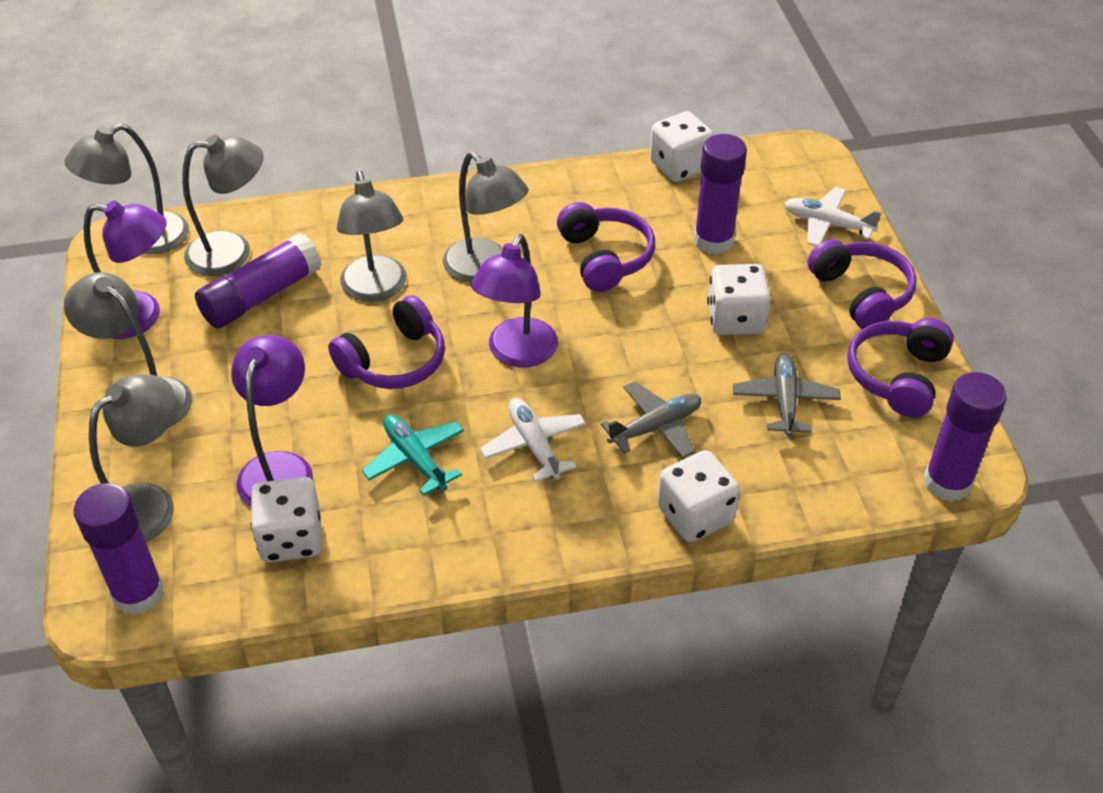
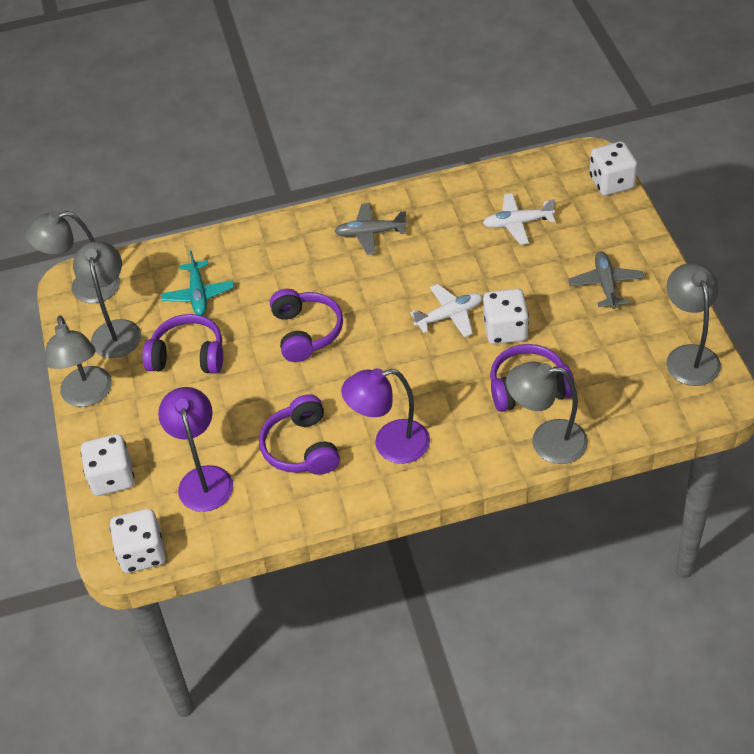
grey lamp: 6 -> 5
purple glue stick: 4 -> 0
purple lamp: 3 -> 2

